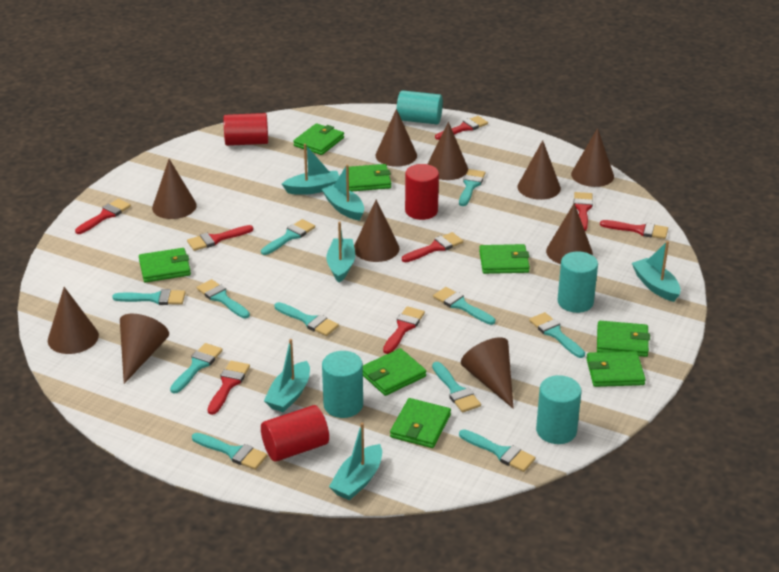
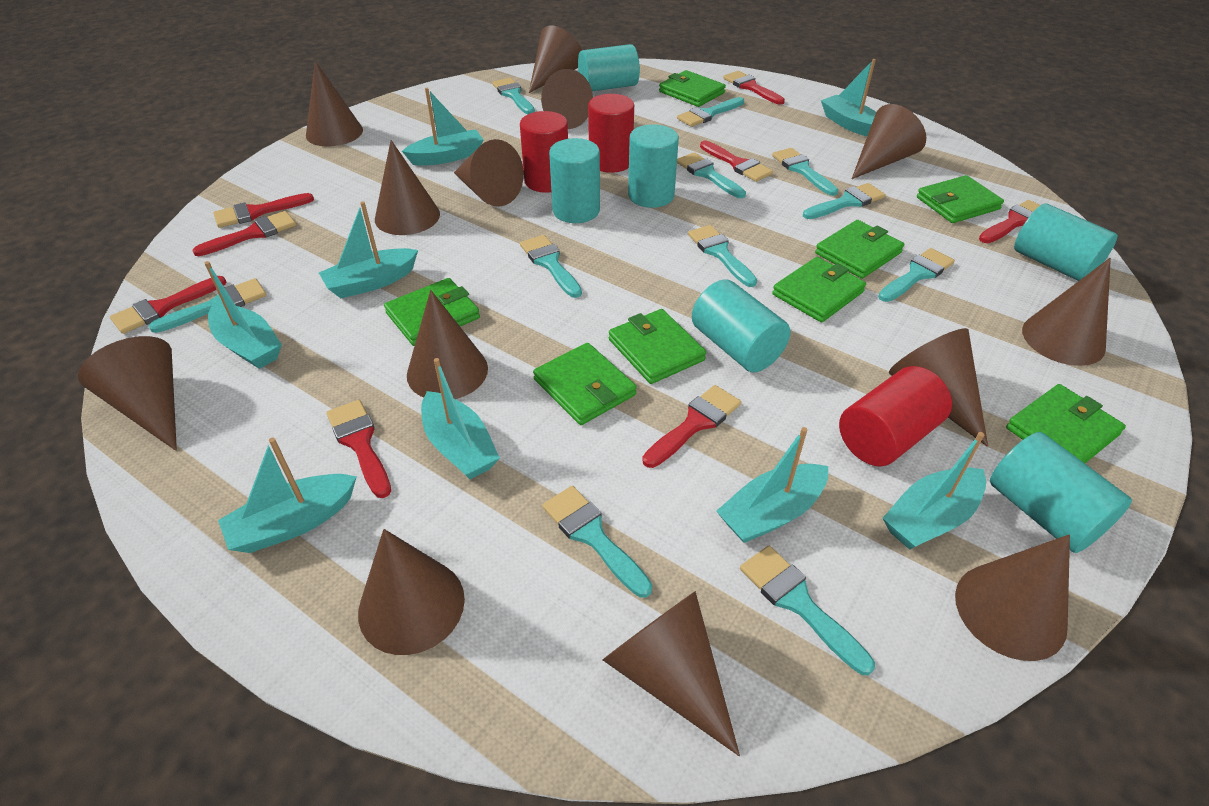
brown cone: 10 -> 13
turquoise boat: 6 -> 8
turquoise cylinder: 4 -> 6

